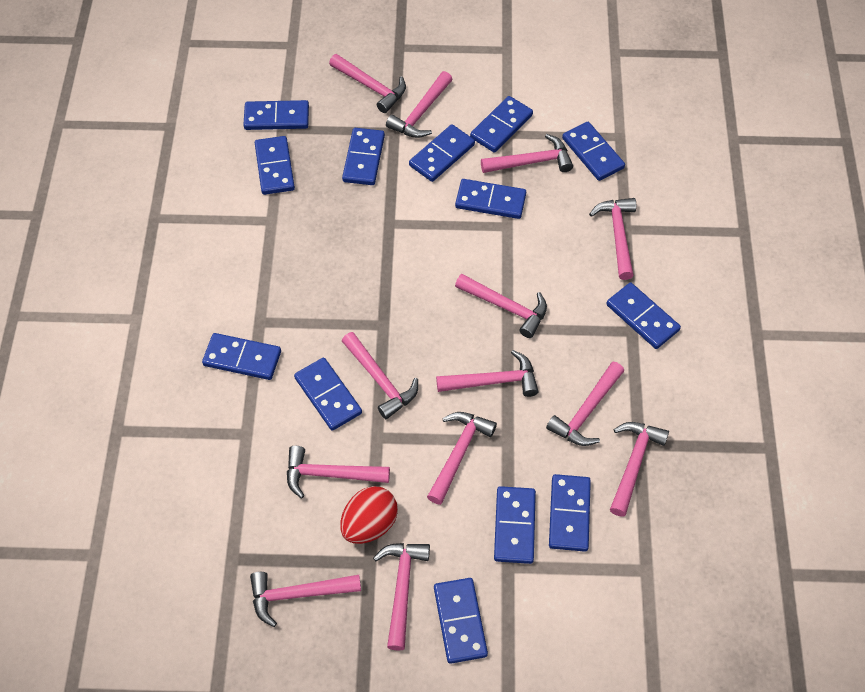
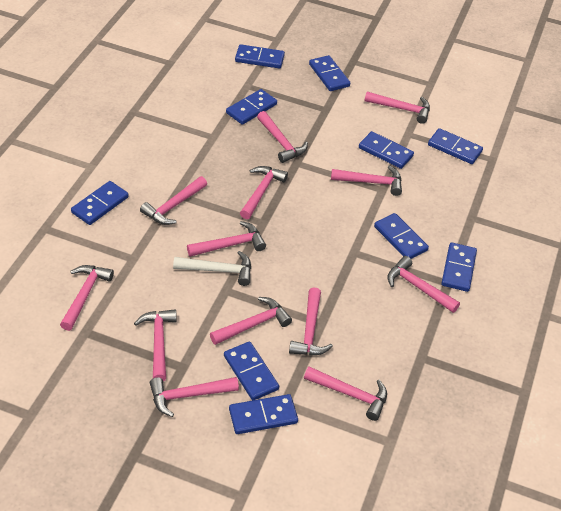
blue domino: 13 -> 10
red egg: 1 -> 0
white hammer: 0 -> 1

